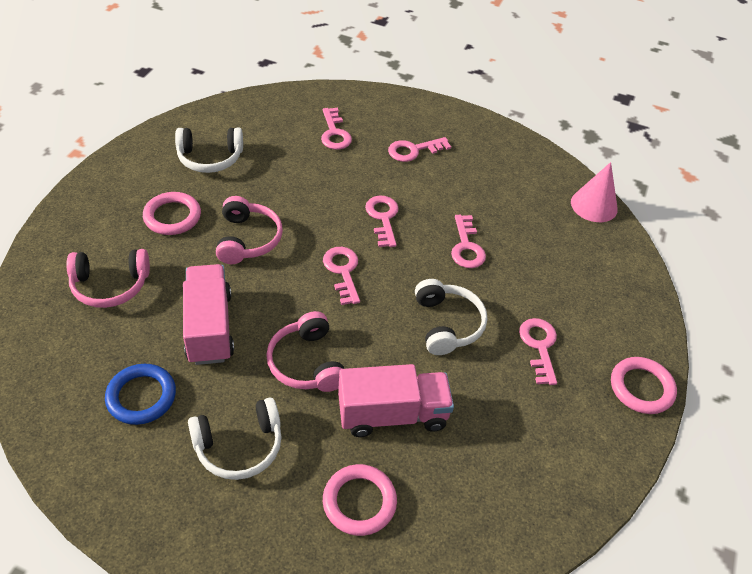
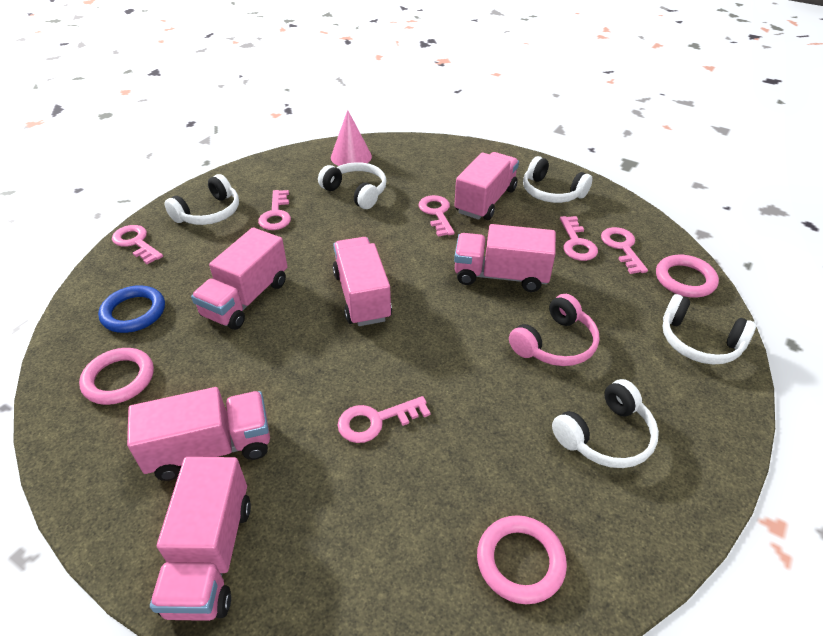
pink headphones: 3 -> 1
pink truck: 2 -> 6
white headphones: 3 -> 5

